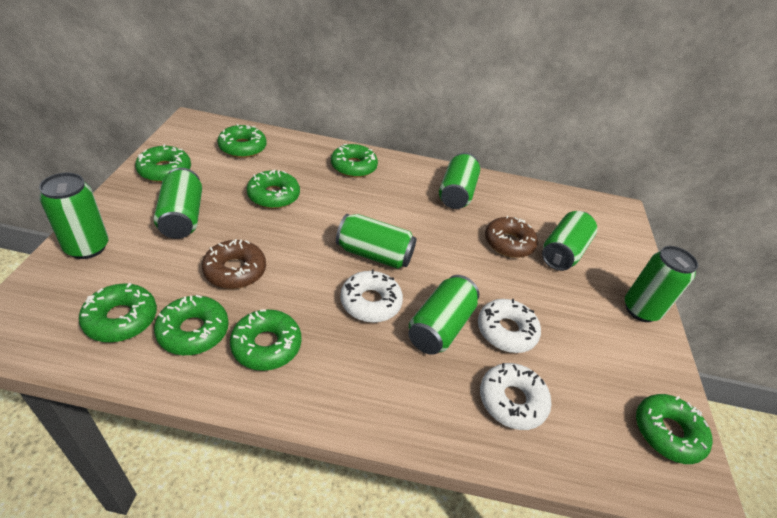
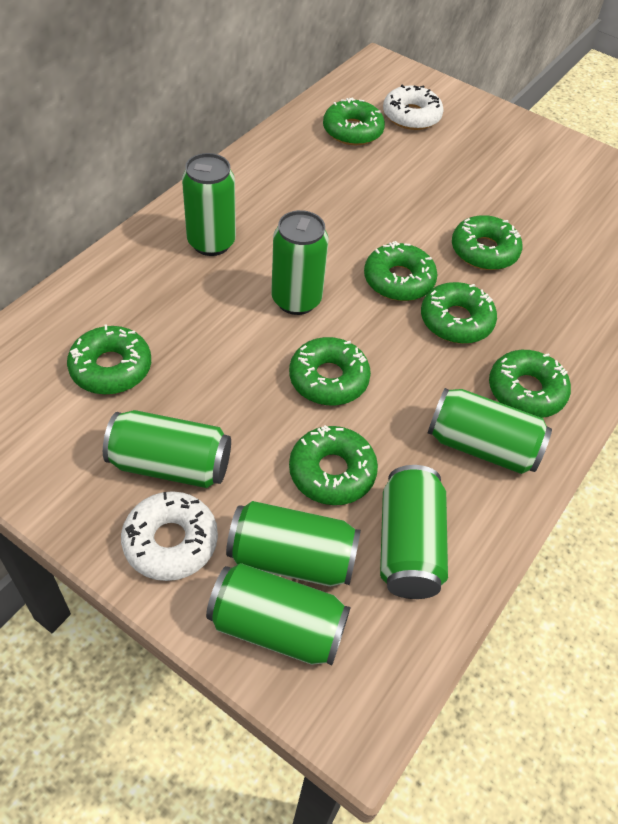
brown donut: 2 -> 0
white donut: 3 -> 2

